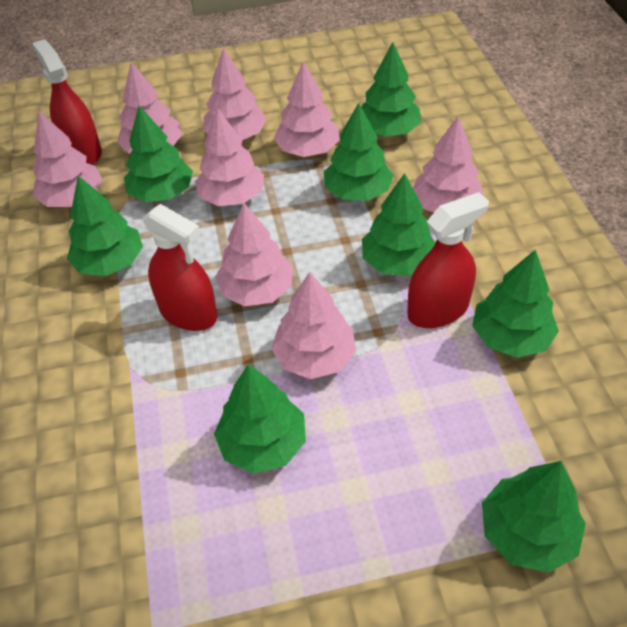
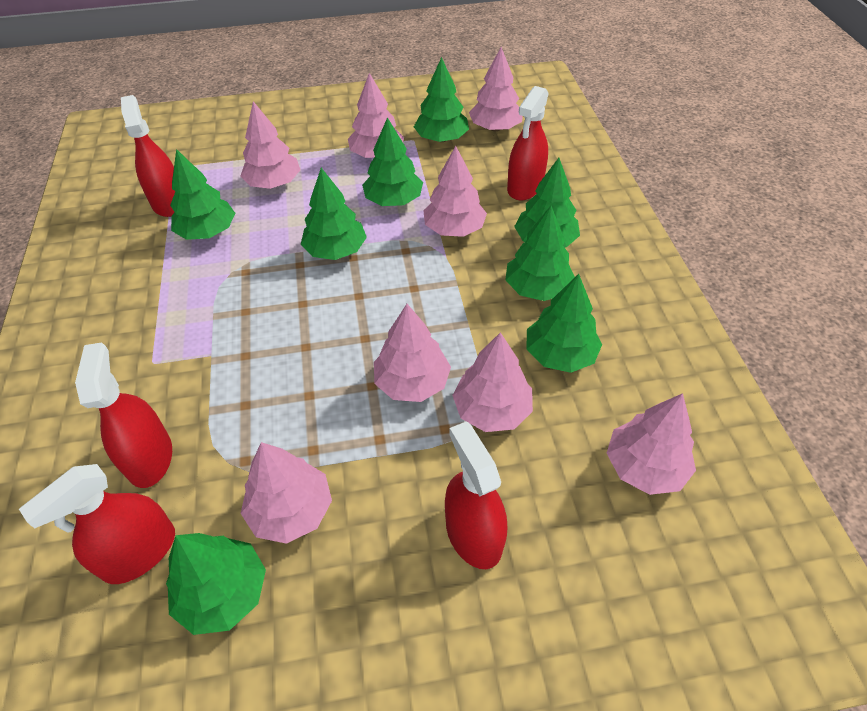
red spray bottle: 3 -> 5

